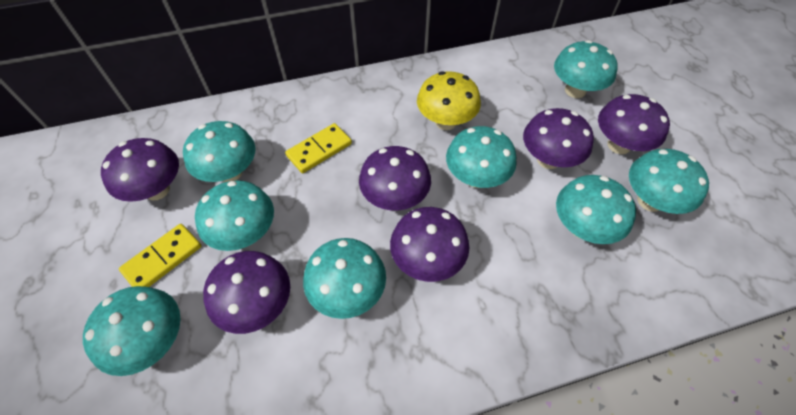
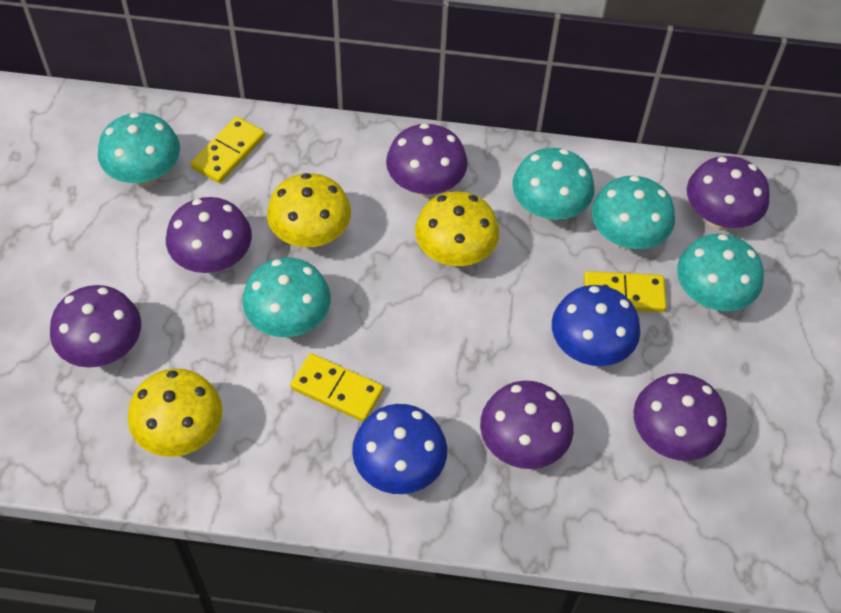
blue mushroom: 0 -> 2
turquoise mushroom: 8 -> 5
yellow domino: 2 -> 3
yellow mushroom: 1 -> 3

